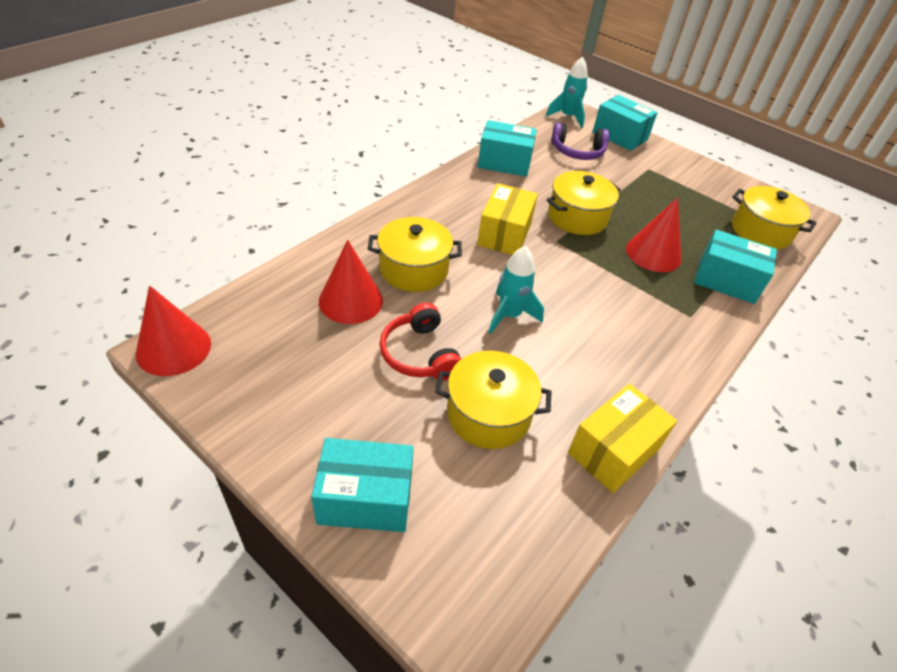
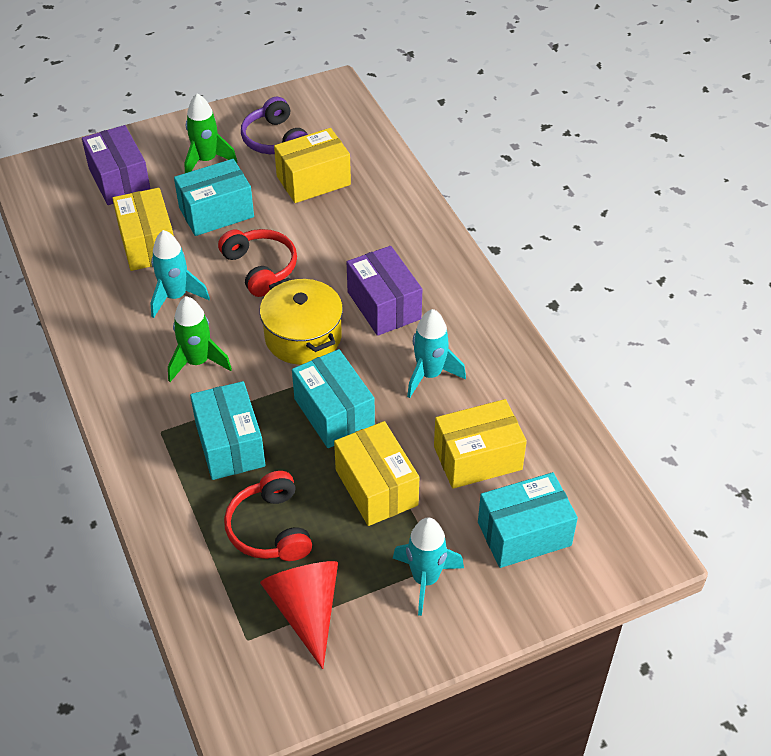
green rocket: 0 -> 2
purple box: 0 -> 2
red cone: 3 -> 1
red headphones: 1 -> 2
turquoise rocket: 2 -> 3
yellow box: 2 -> 4
yellow pot: 4 -> 1

